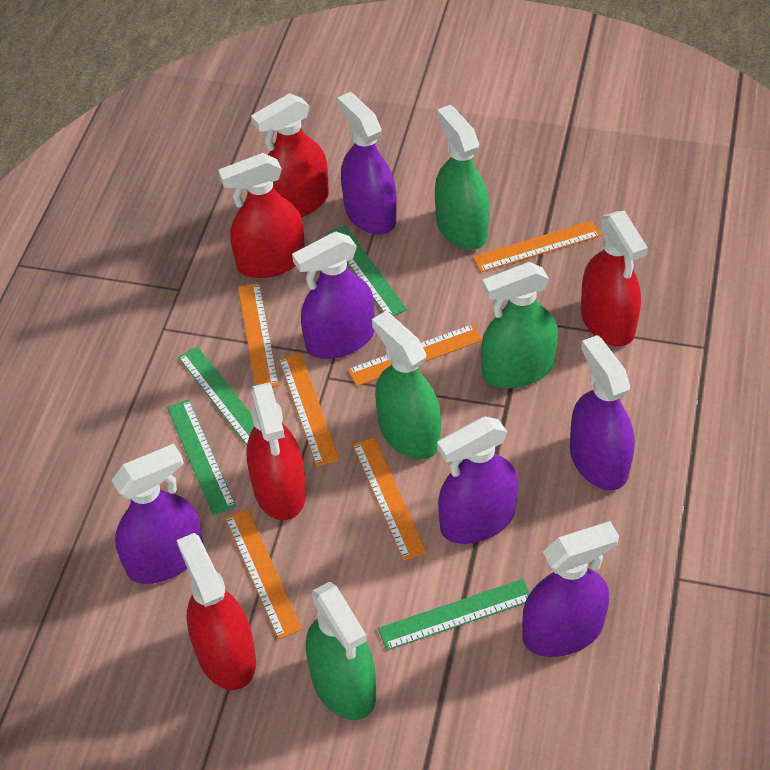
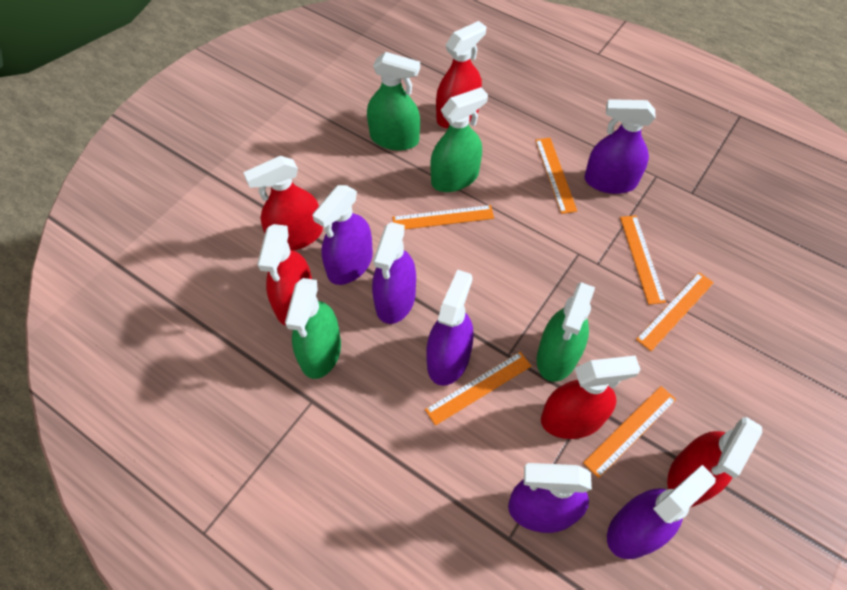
green ruler: 4 -> 0

